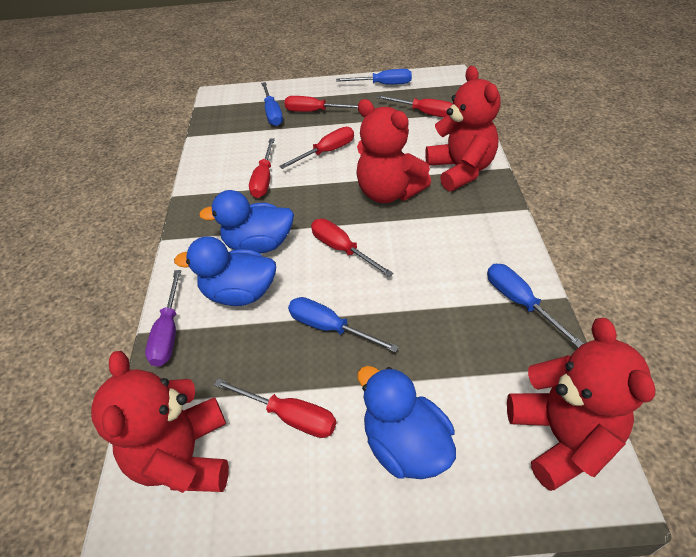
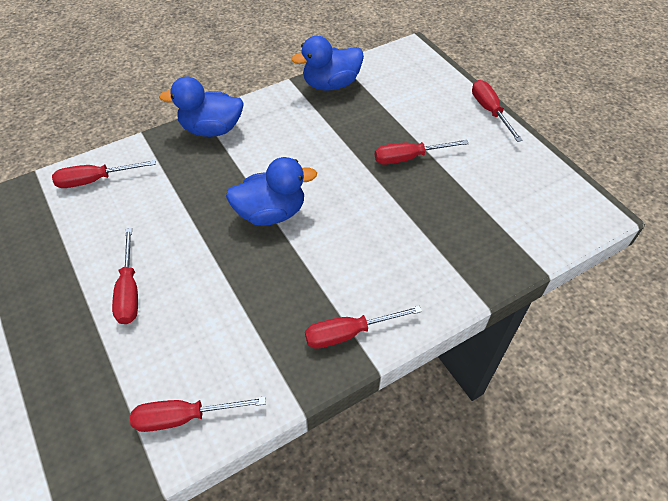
blue screwdriver: 4 -> 0
purple screwdriver: 1 -> 0
red teddy bear: 4 -> 0

